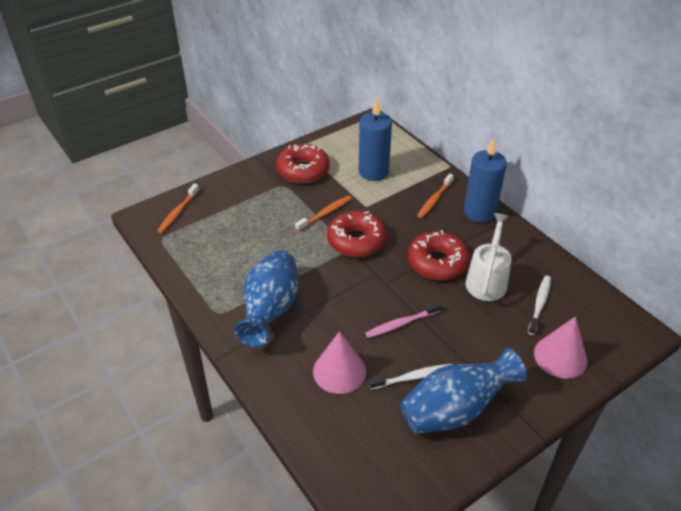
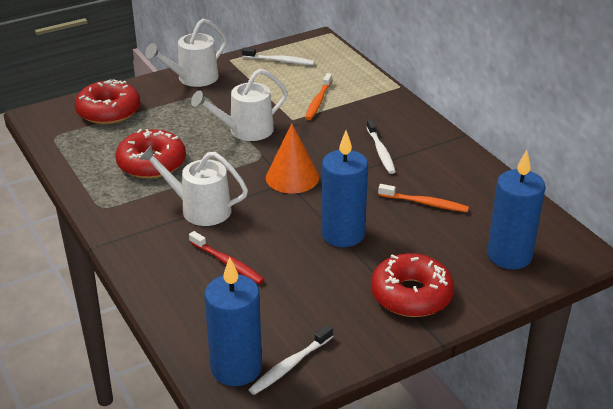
blue candle: 2 -> 3
blue vase: 2 -> 0
orange cone: 0 -> 1
orange toothbrush: 3 -> 2
pink cone: 2 -> 0
pink toothbrush: 1 -> 0
red toothbrush: 0 -> 1
white toothbrush: 2 -> 3
white watering can: 1 -> 3

